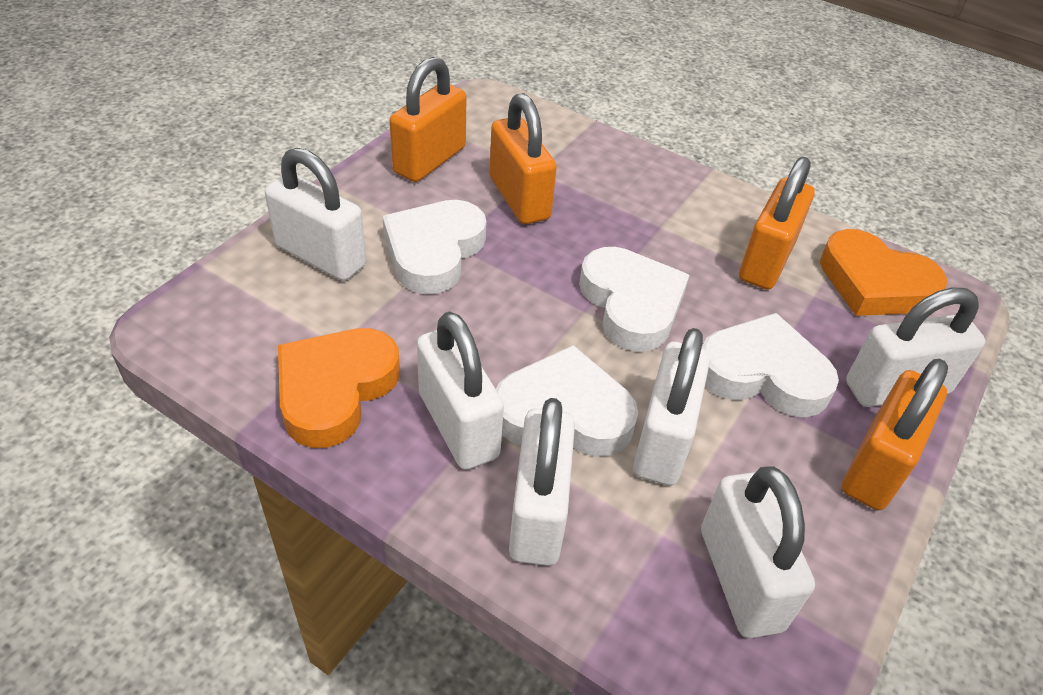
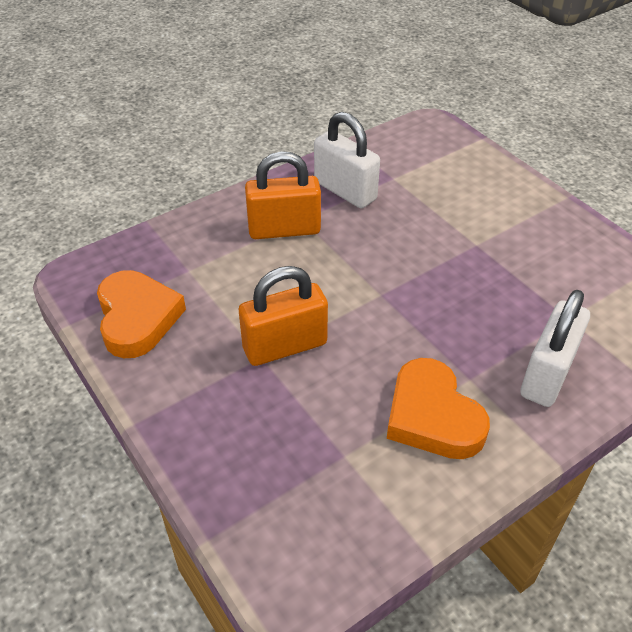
orange padlock: 4 -> 2
white heart: 4 -> 0
white padlock: 6 -> 2

